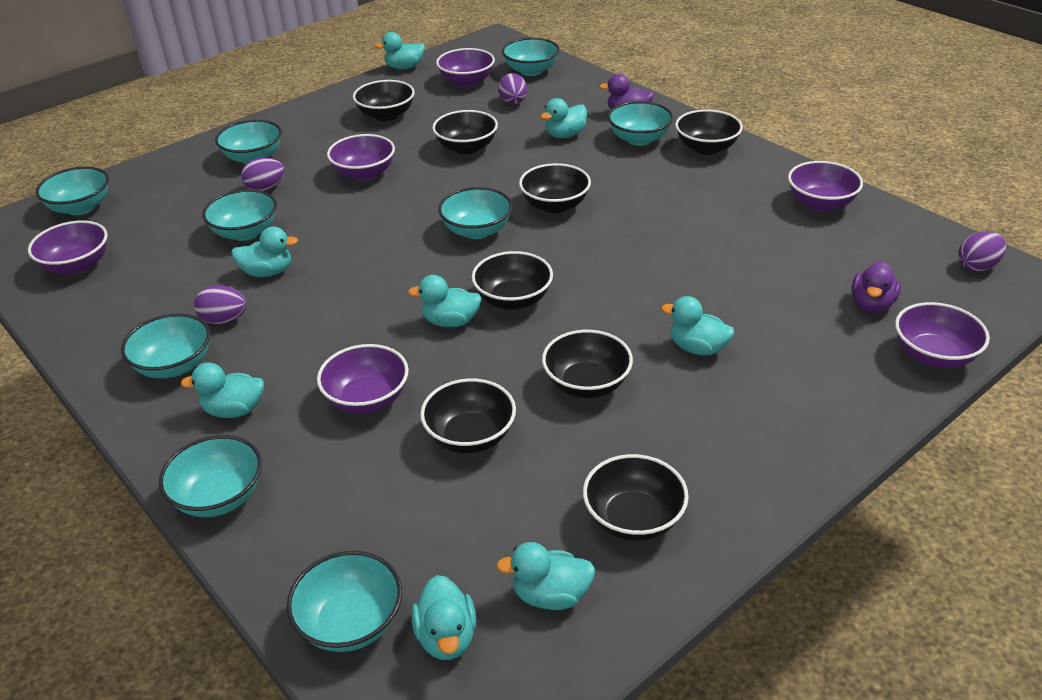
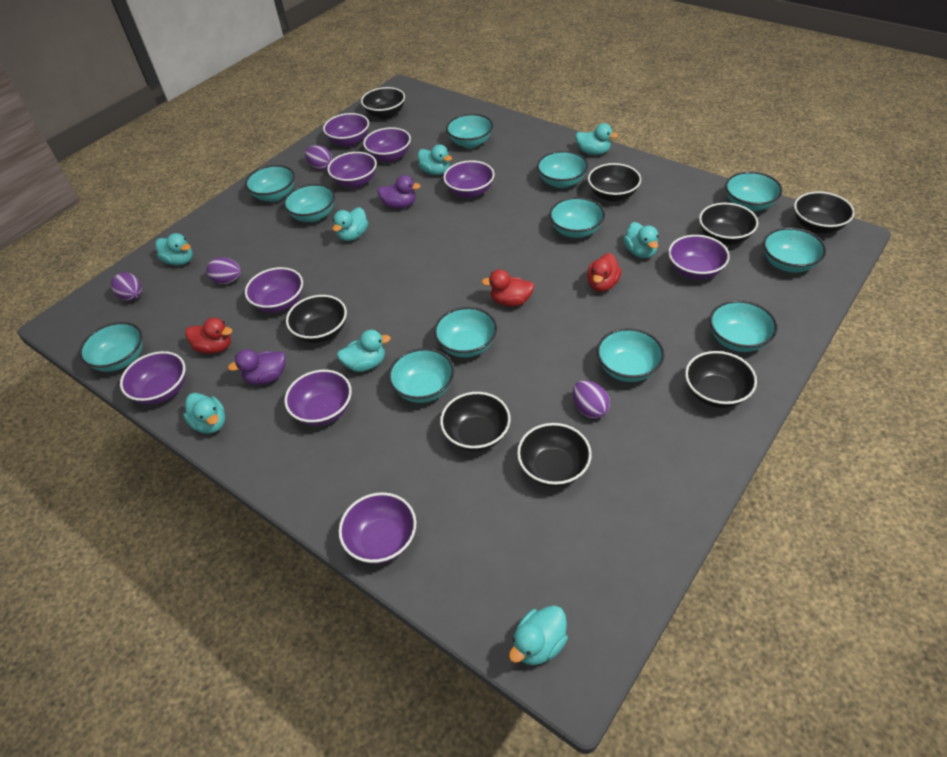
purple bowl: 6 -> 9
red duck: 0 -> 3
turquoise bowl: 9 -> 12

